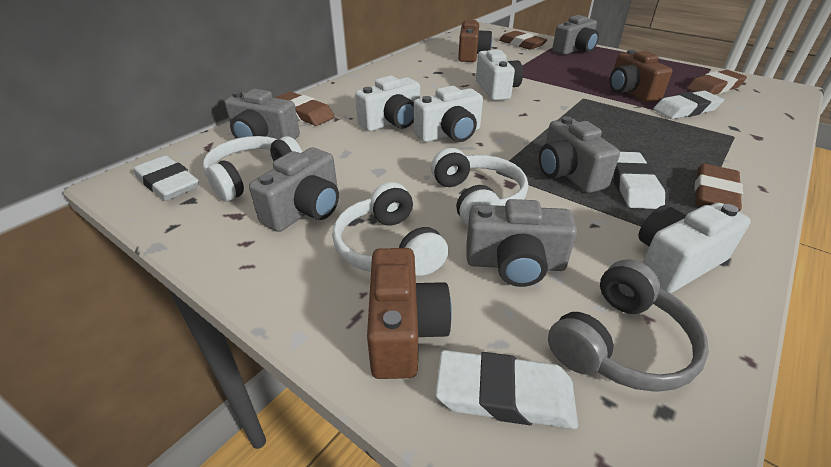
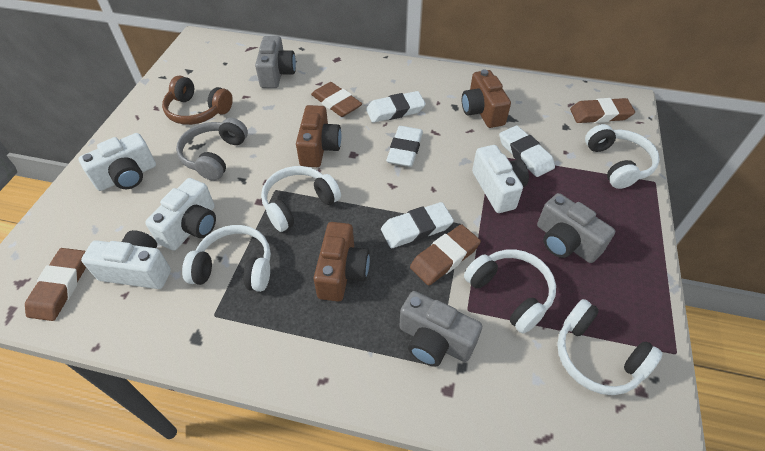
brown headphones: 0 -> 1
grey camera: 5 -> 3
white headphones: 3 -> 5

